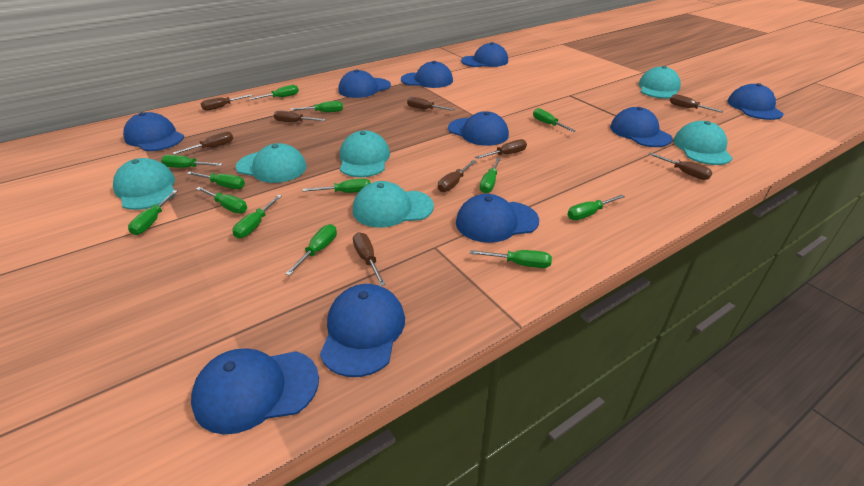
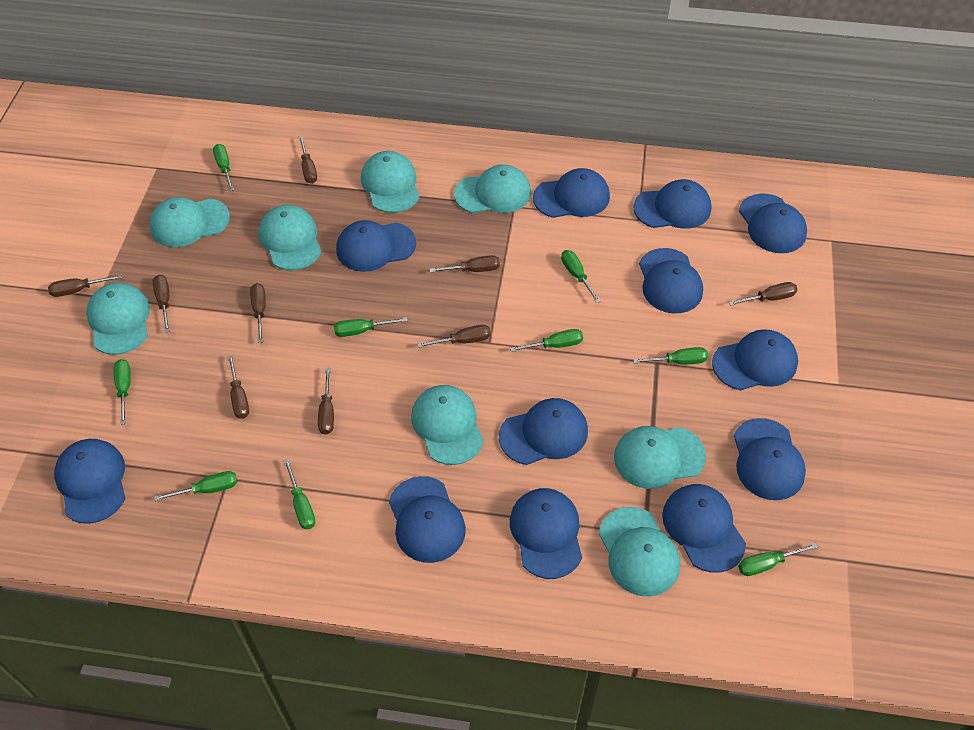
blue cap: 10 -> 12
green screwdriver: 13 -> 9
turquoise cap: 6 -> 8

